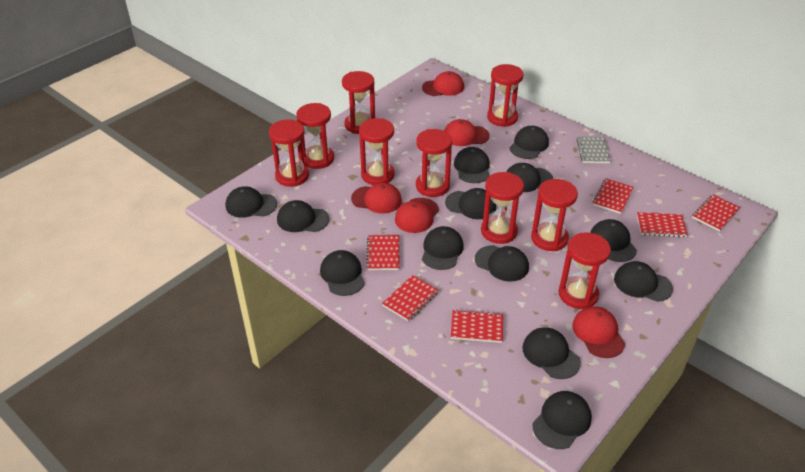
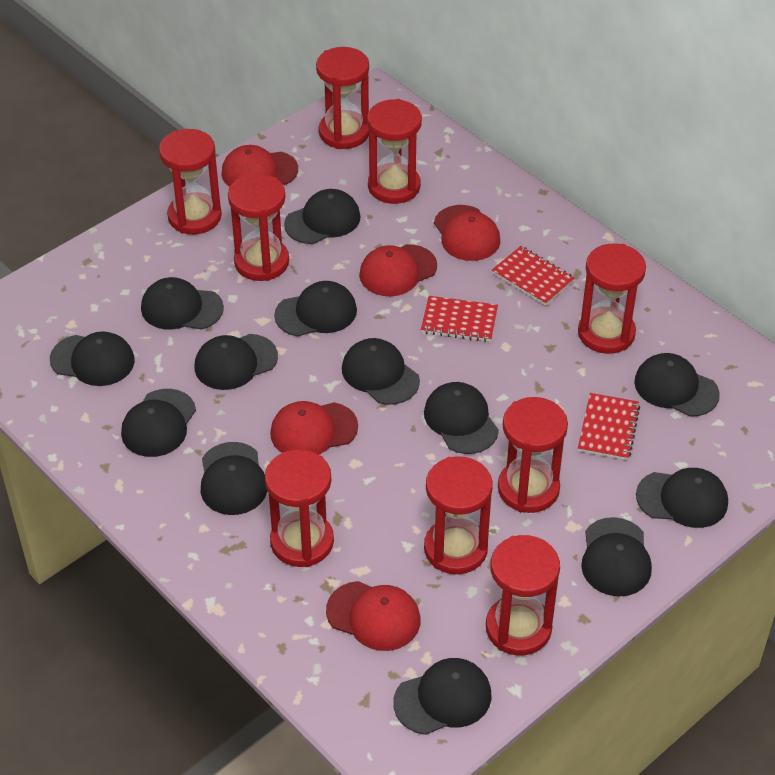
grey notebook: 1 -> 0
red notebook: 6 -> 3

